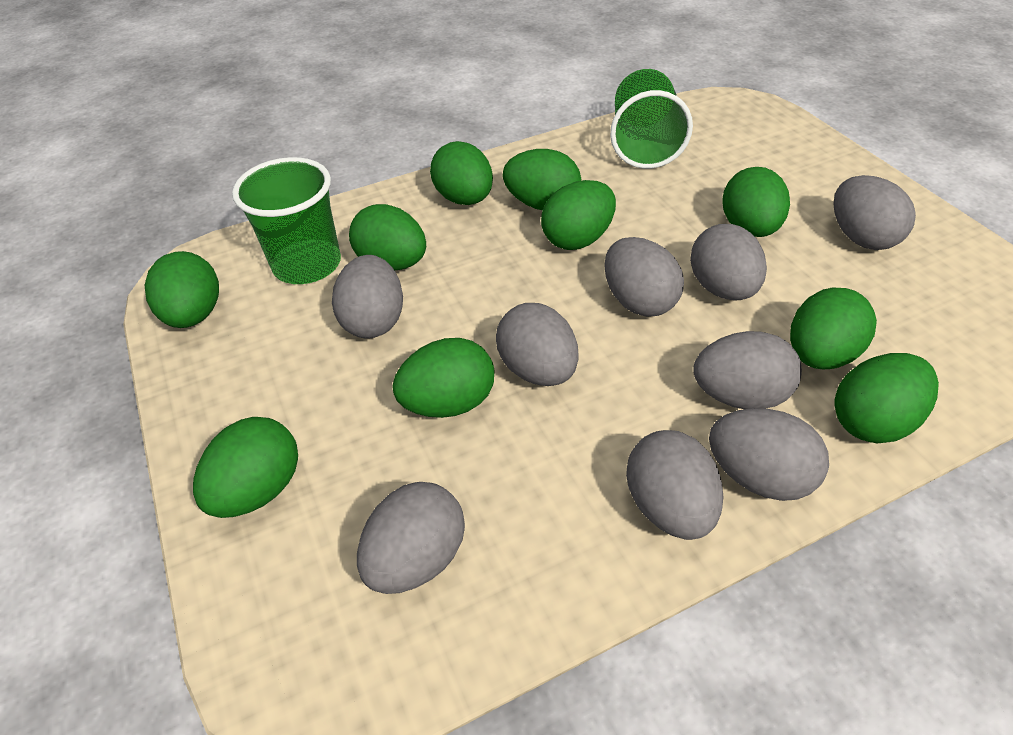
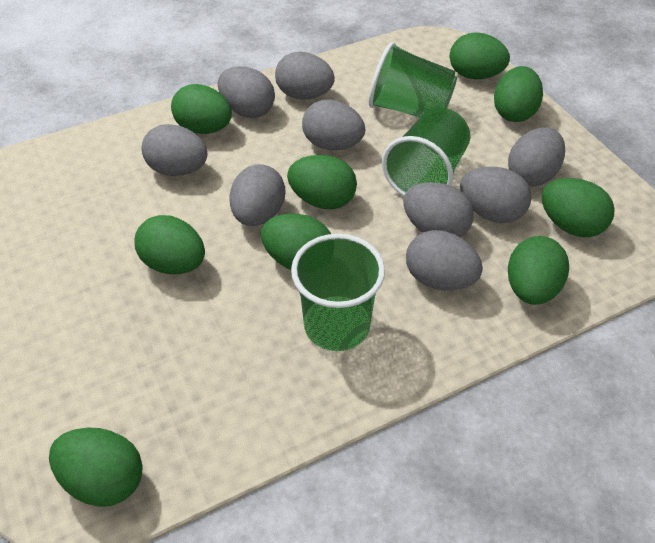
green cup: 2 -> 3
green egg: 10 -> 9

